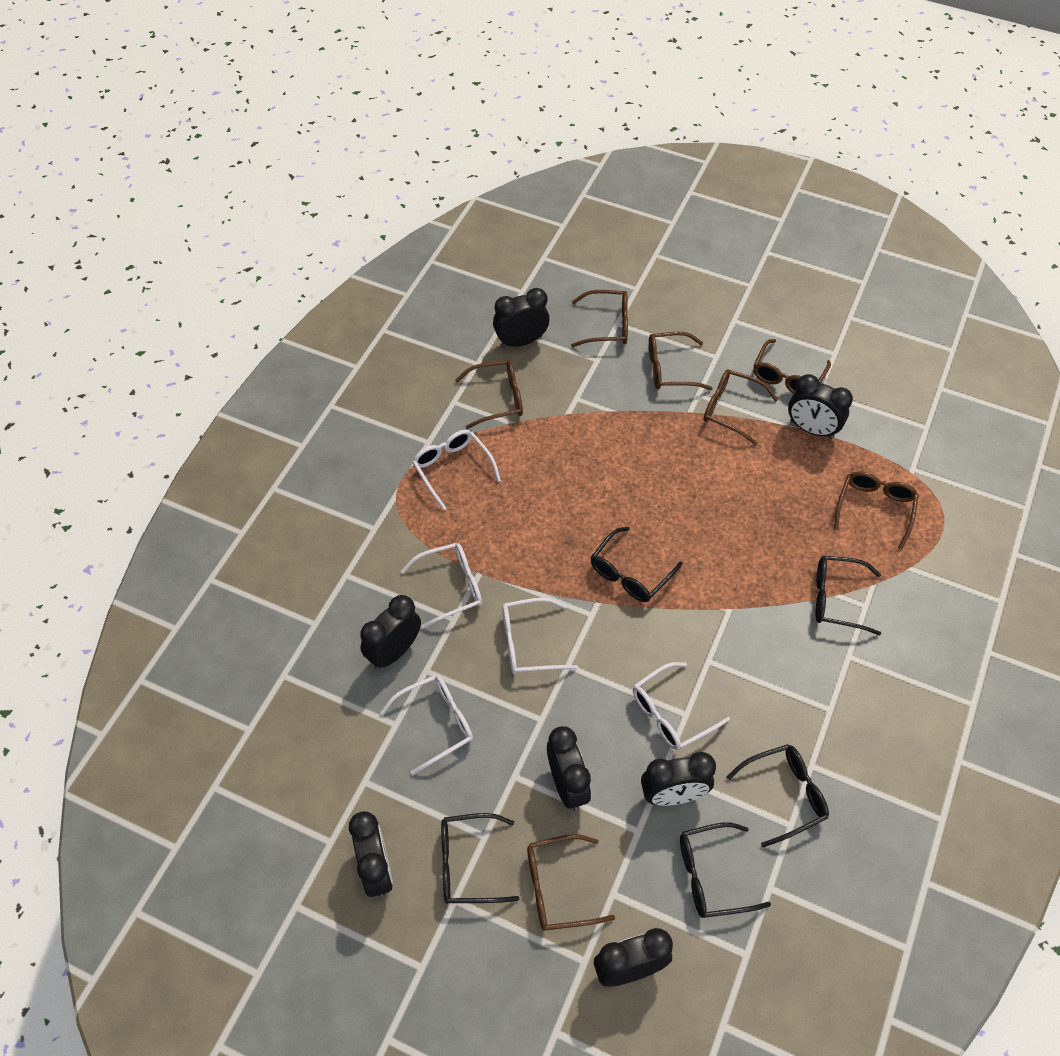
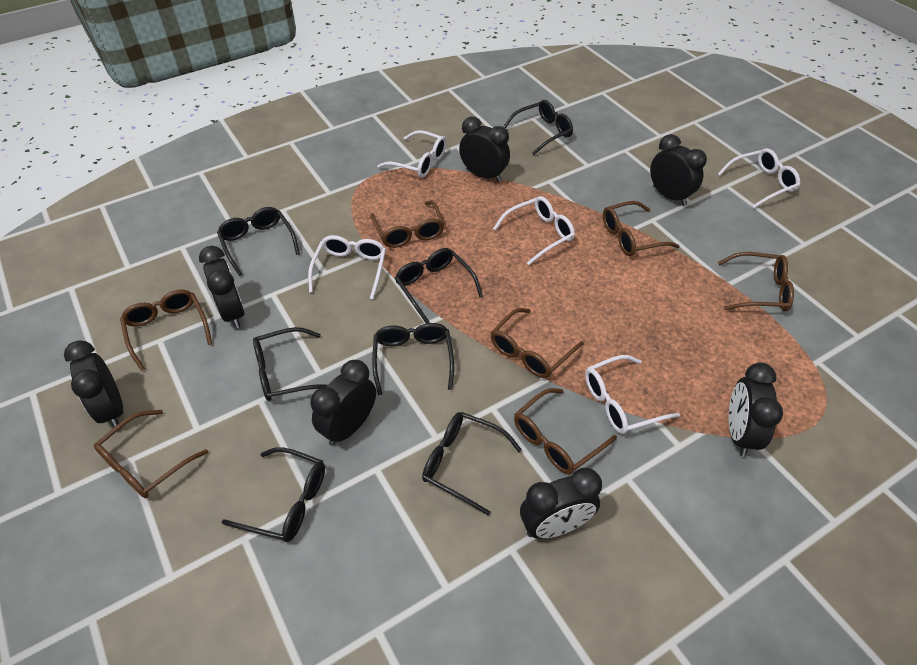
black glasses: 5 -> 7

